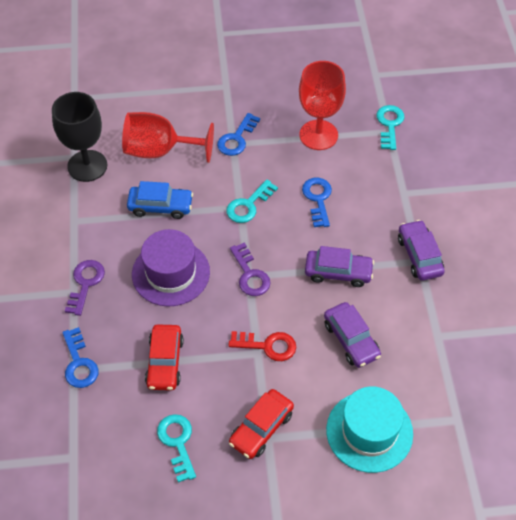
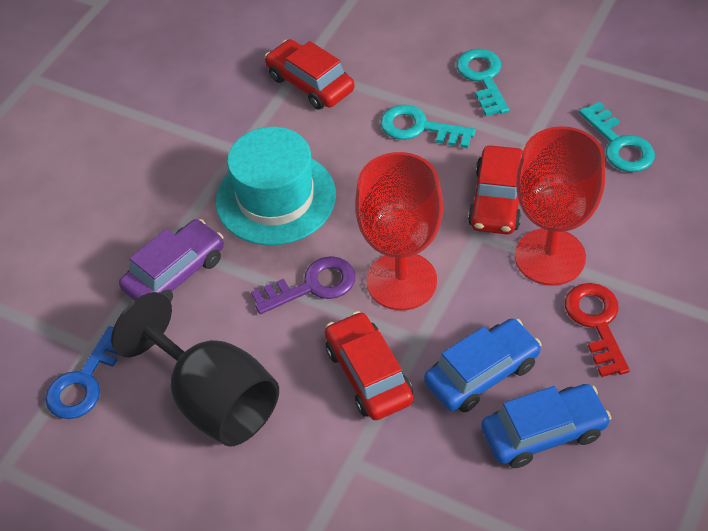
blue car: 1 -> 2
blue key: 3 -> 1
purple car: 3 -> 1
purple hat: 1 -> 0
purple key: 2 -> 1
red car: 2 -> 3

